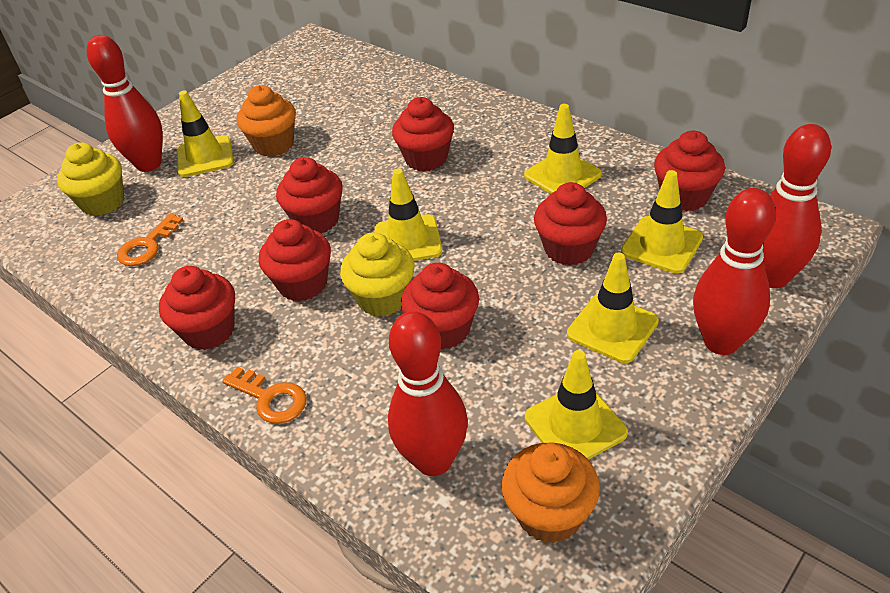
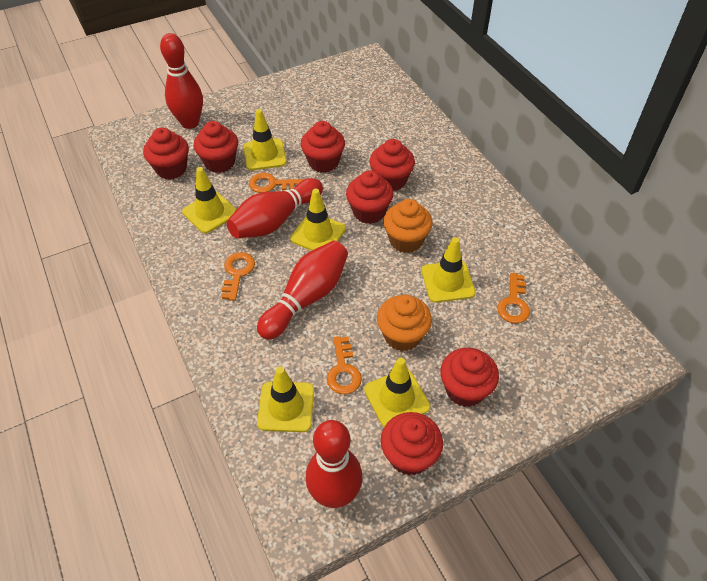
orange key: 2 -> 4
yellow cupcake: 2 -> 0

